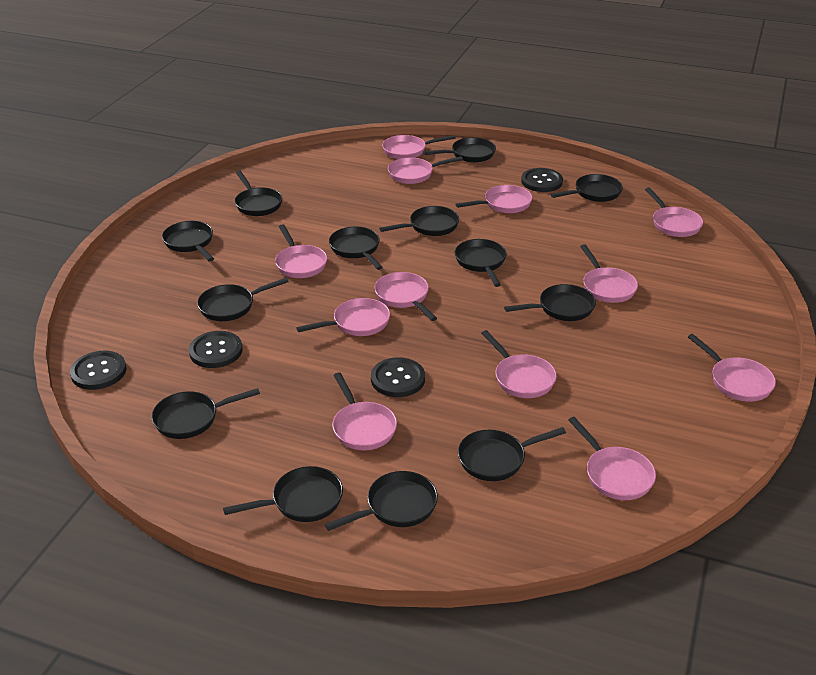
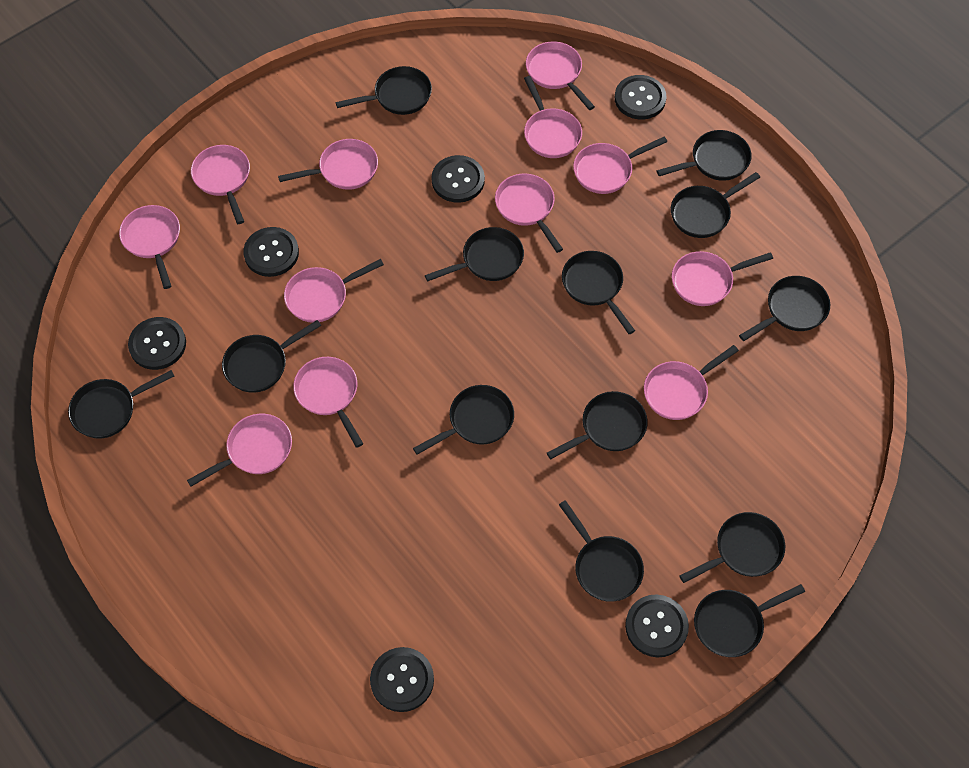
black button: 4 -> 6

